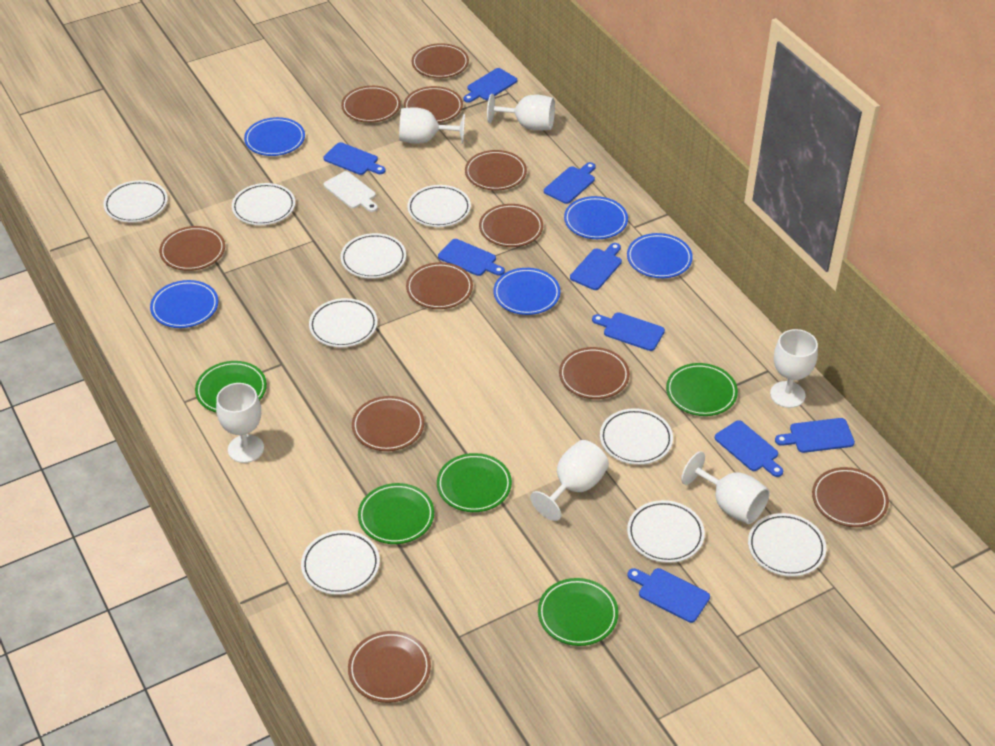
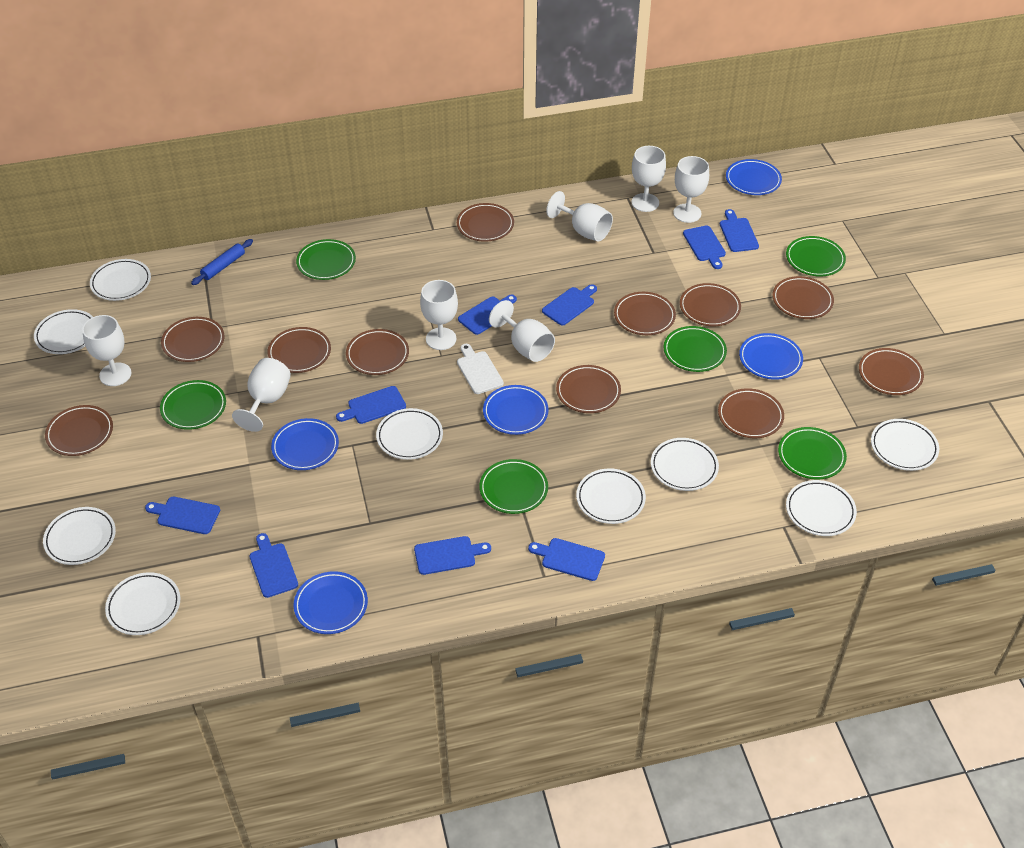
blue rolling pin: 0 -> 1
green plate: 5 -> 6
white goblet: 6 -> 7

